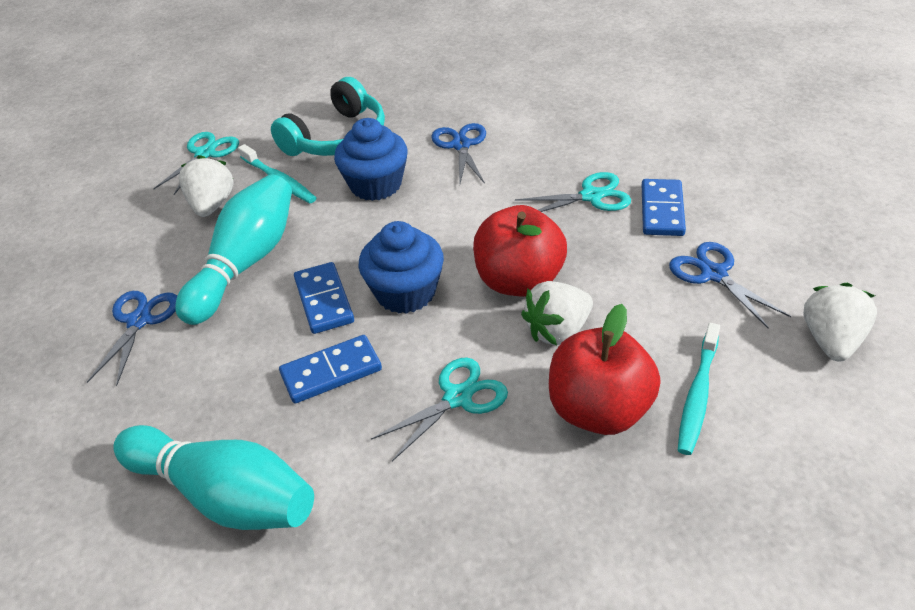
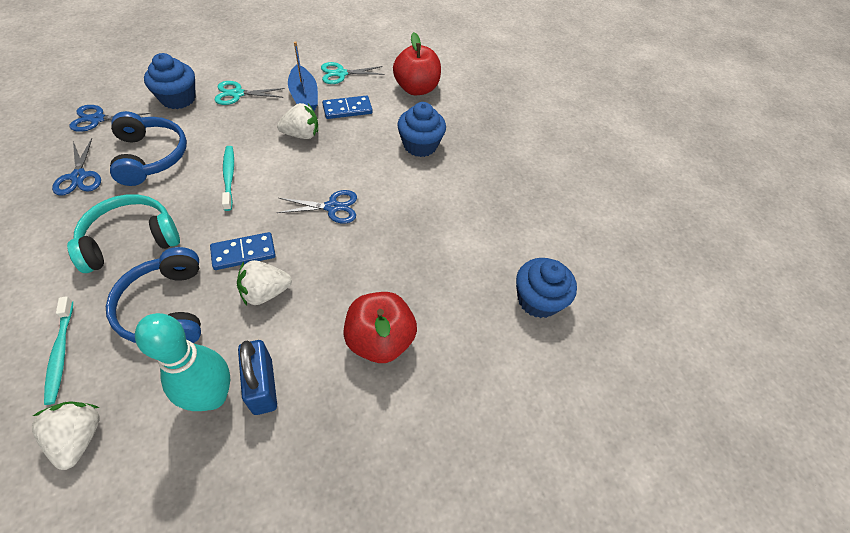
blue boat: 0 -> 1
blue cupcake: 2 -> 3
blue domino: 3 -> 2
blue headphones: 0 -> 2
blue padlock: 0 -> 1
turquoise bowling pin: 2 -> 1
turquoise scissors: 3 -> 2

